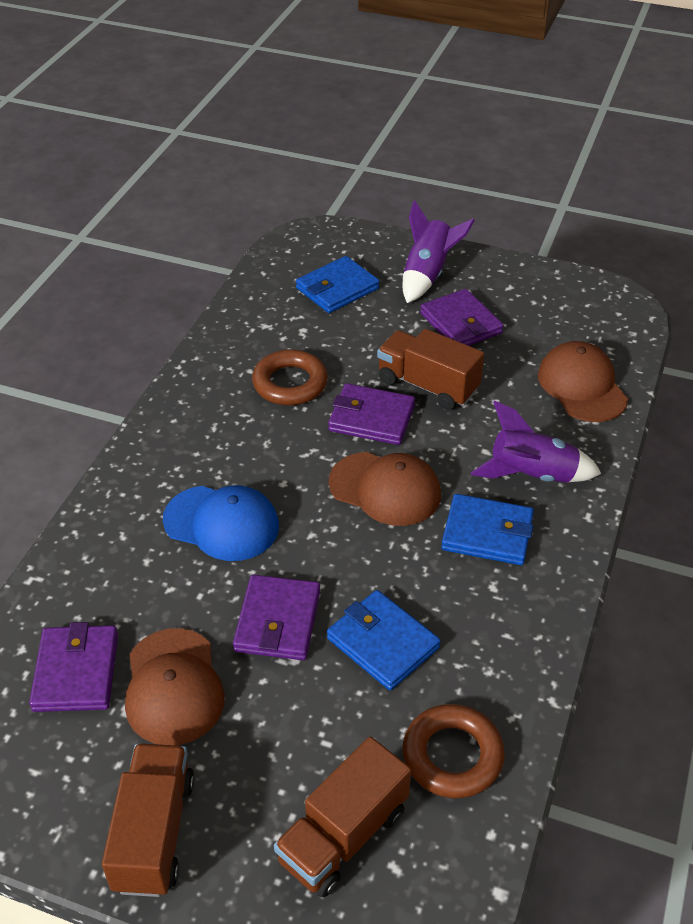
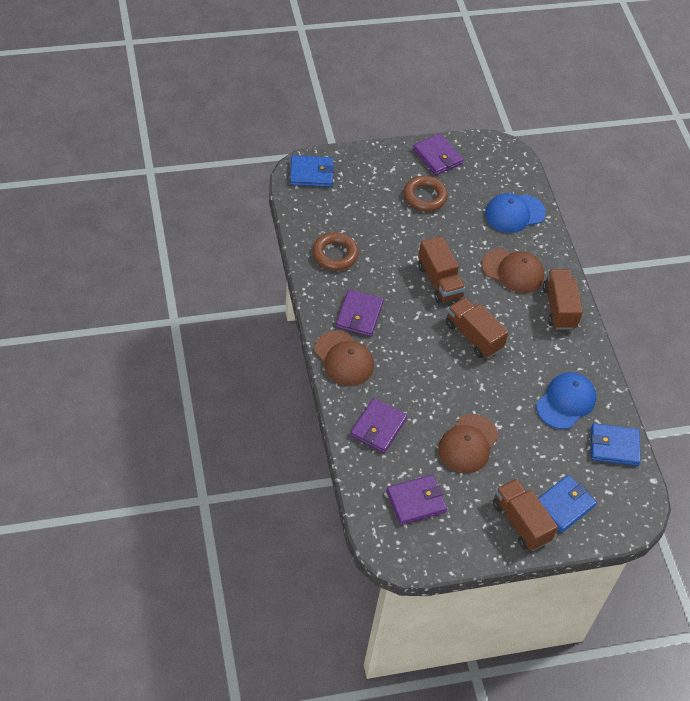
blue cap: 1 -> 2
brown truck: 3 -> 4
purple rocket: 2 -> 0

